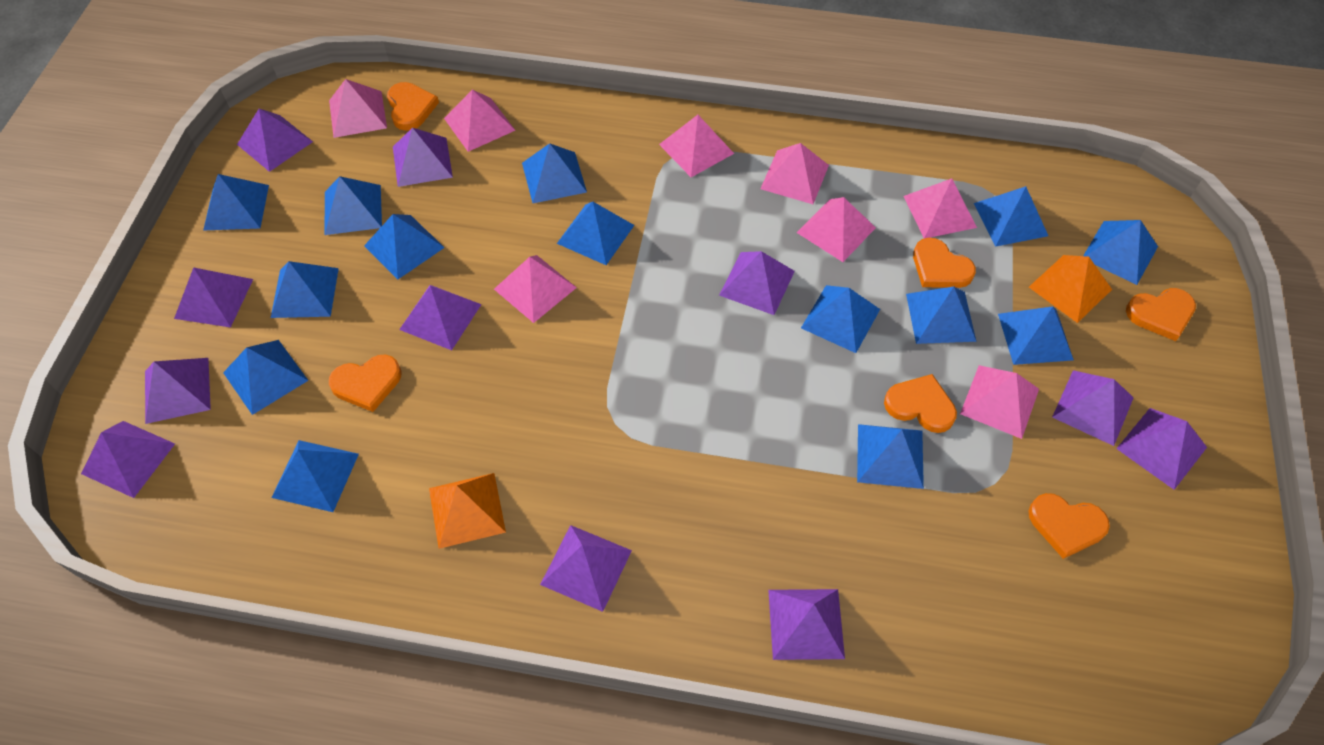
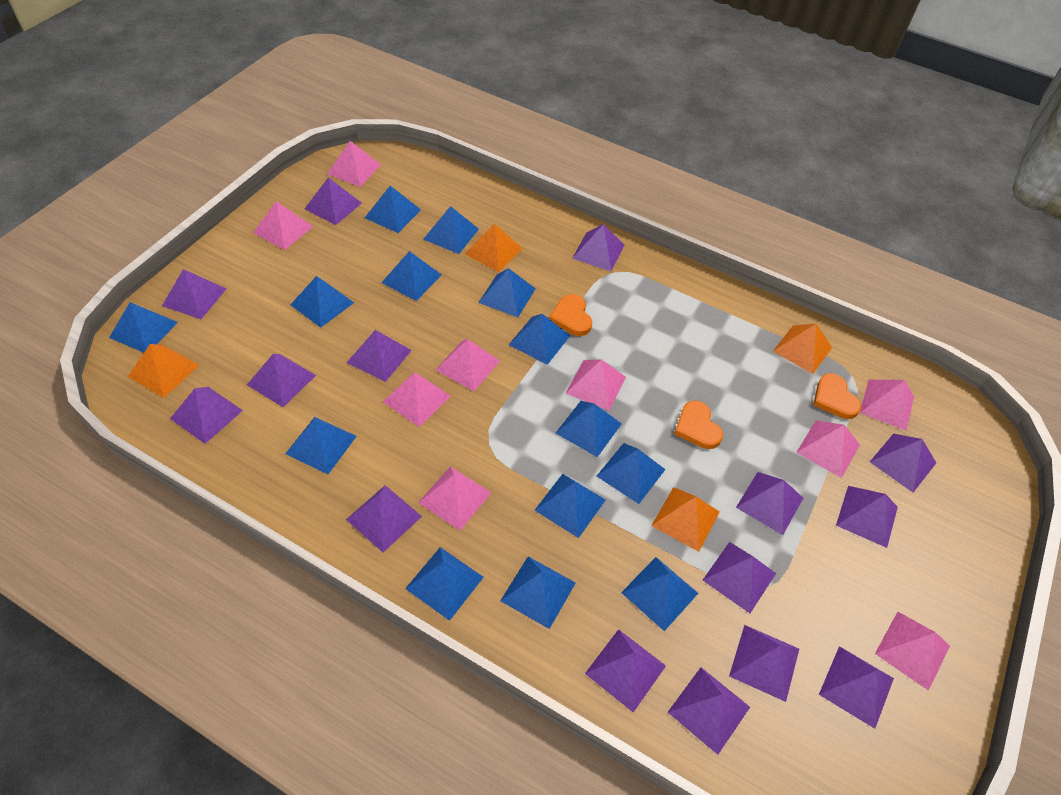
orange heart: 6 -> 3
orange pyramid: 2 -> 4
pink pyramid: 8 -> 9
purple pyramid: 11 -> 15

